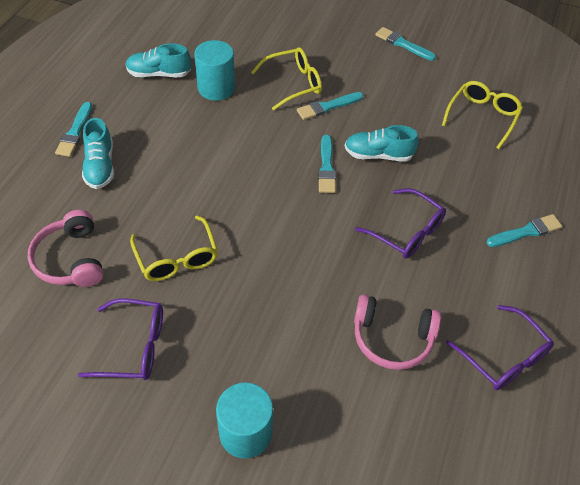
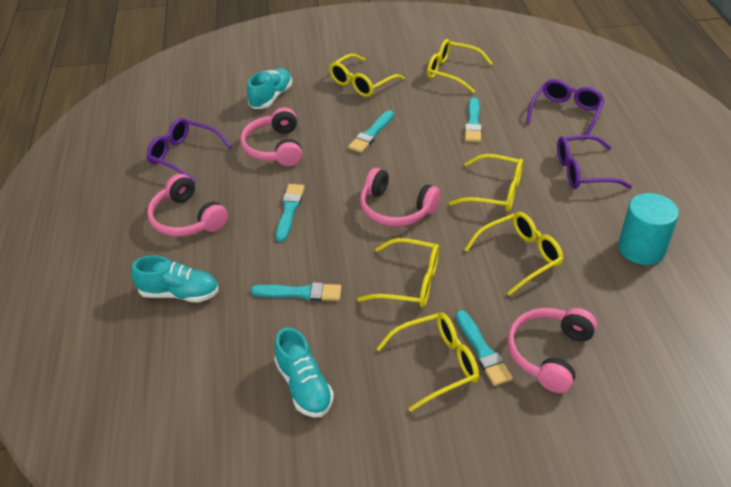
pink headphones: 2 -> 4
turquoise cylinder: 2 -> 1
yellow glasses: 3 -> 6

